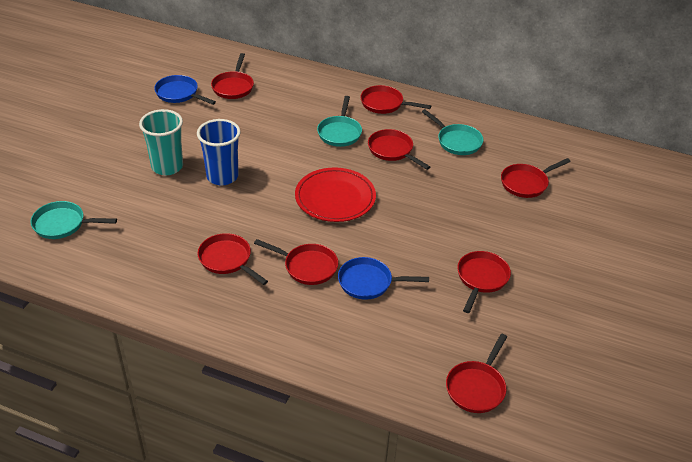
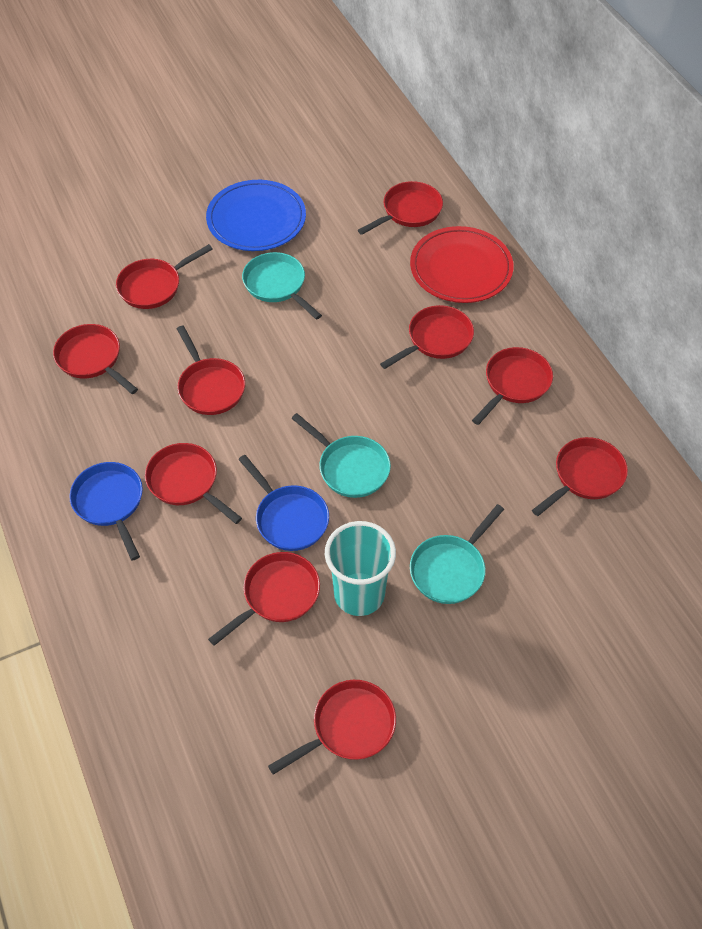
blue cup: 1 -> 0
blue plate: 0 -> 1
red pan: 8 -> 10

